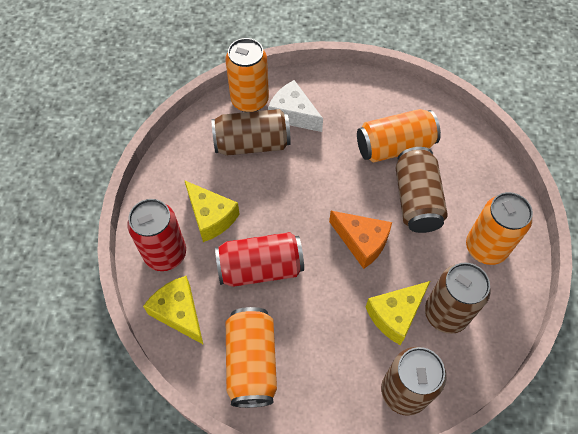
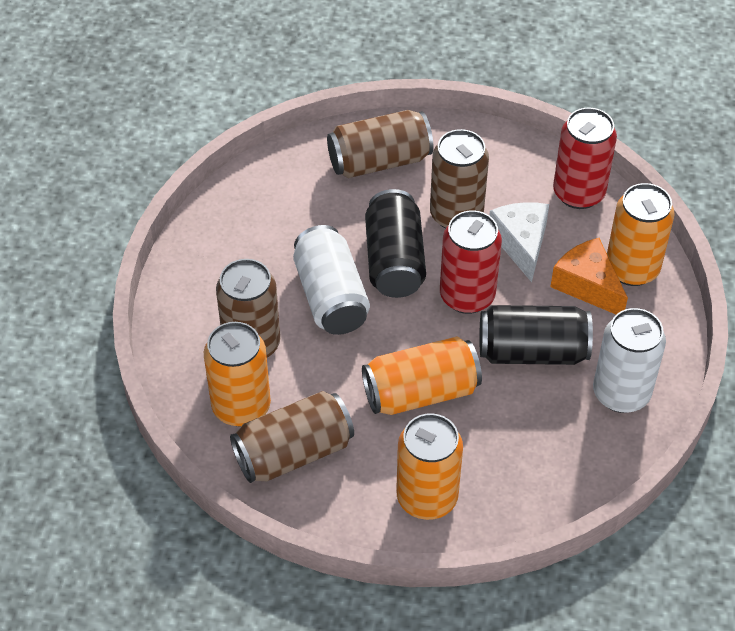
black can: 0 -> 2
white can: 0 -> 2
yellow cheese: 3 -> 0

